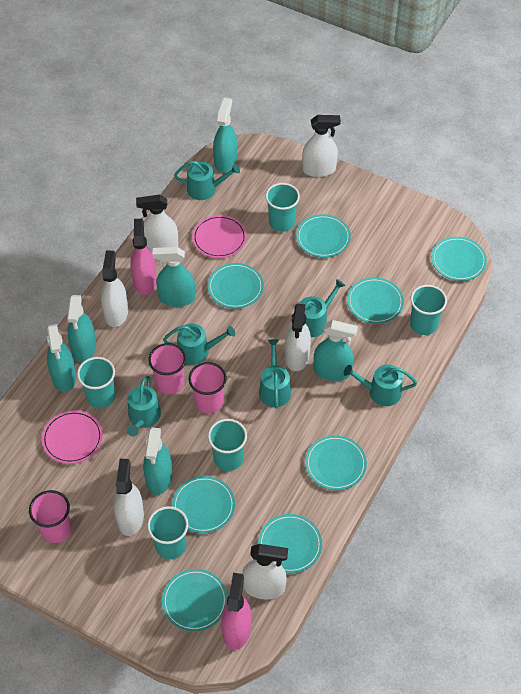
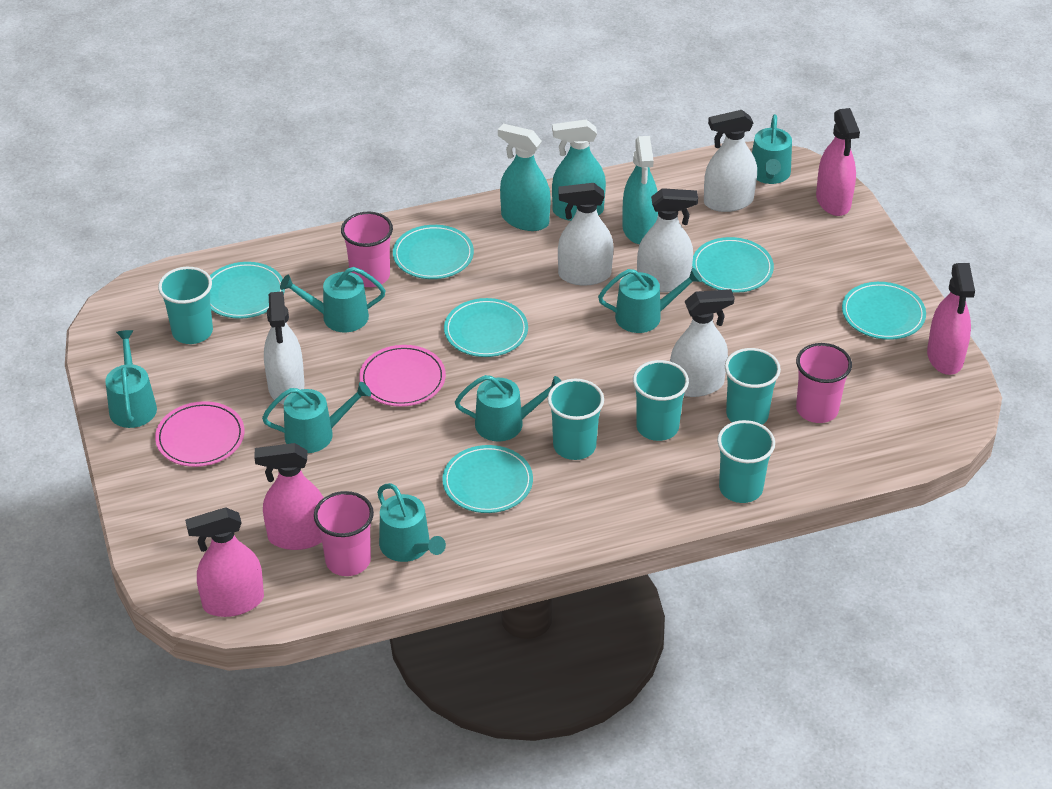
pink spray bottle: 2 -> 4
turquoise plate: 8 -> 6
turquoise spray bottle: 6 -> 3
turquoise watering can: 6 -> 7
white spray bottle: 6 -> 5

